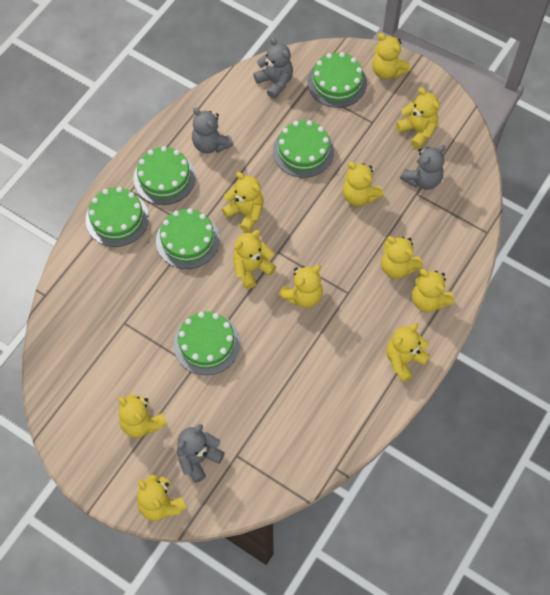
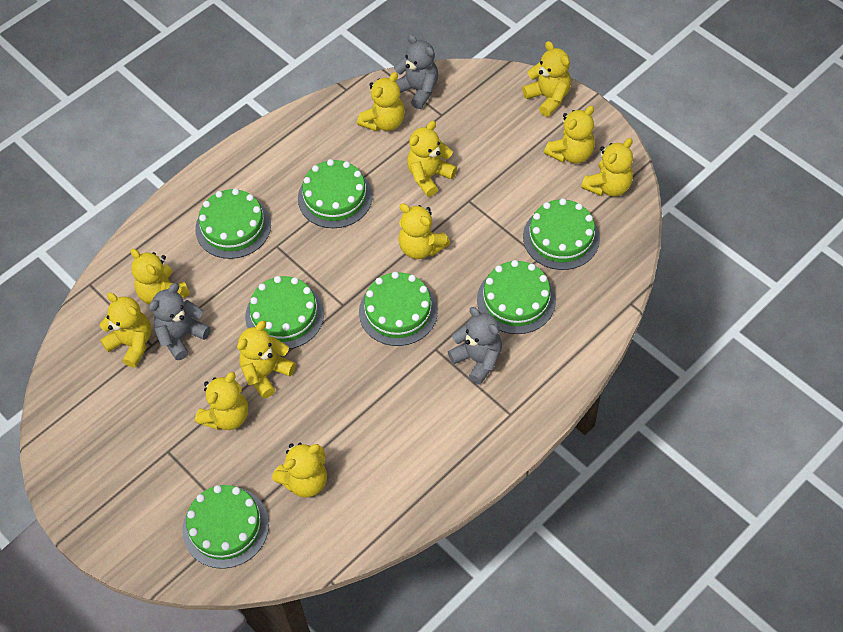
green cake: 6 -> 7
grey teddy bear: 4 -> 3

